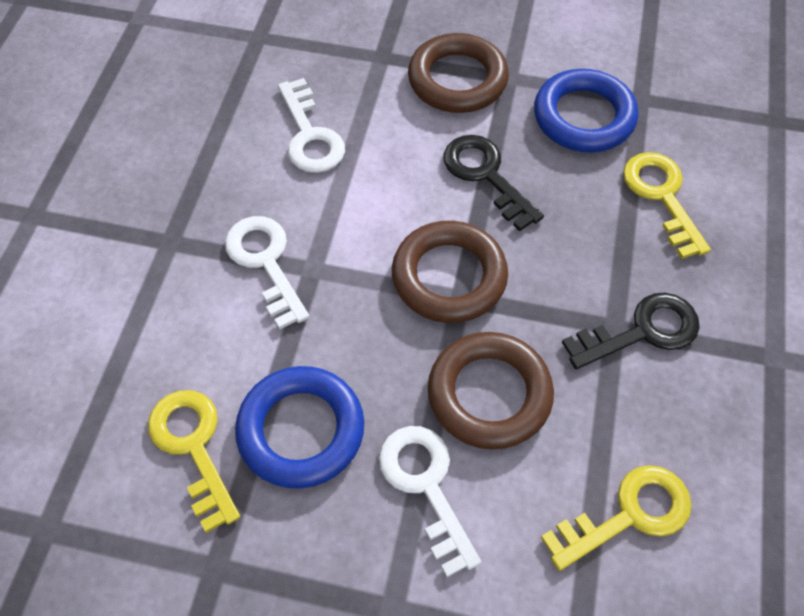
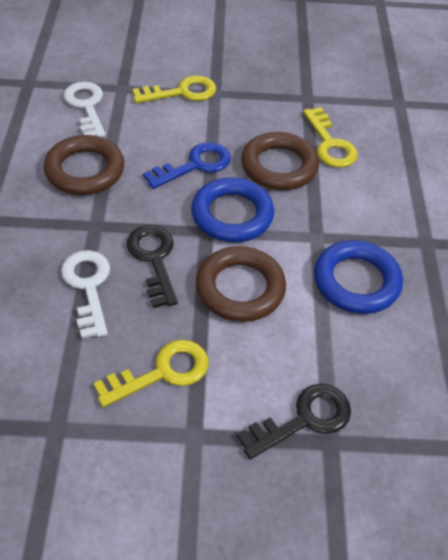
blue key: 0 -> 1
white key: 3 -> 2

